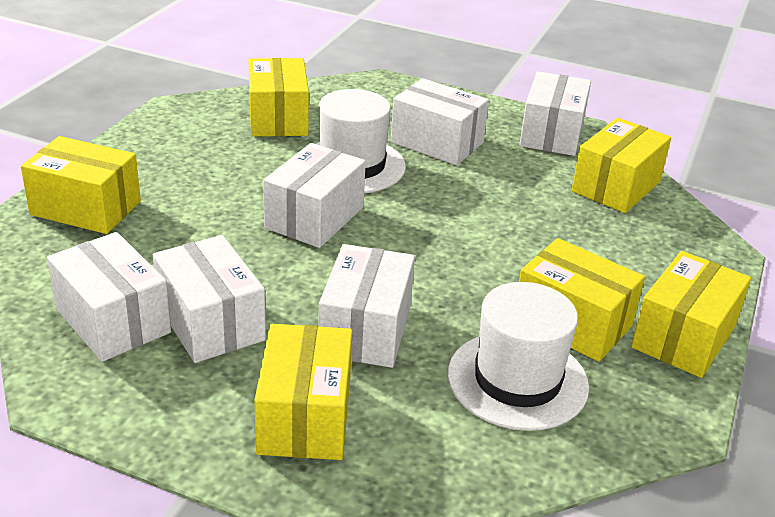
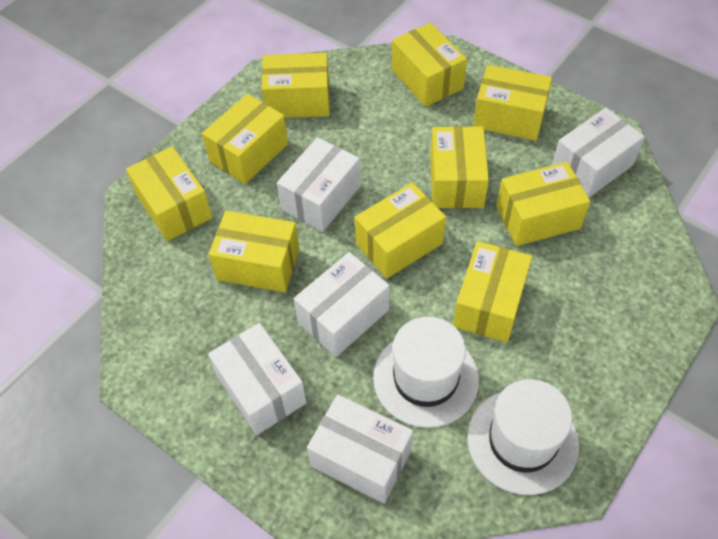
white box: 6 -> 5
yellow box: 6 -> 10

